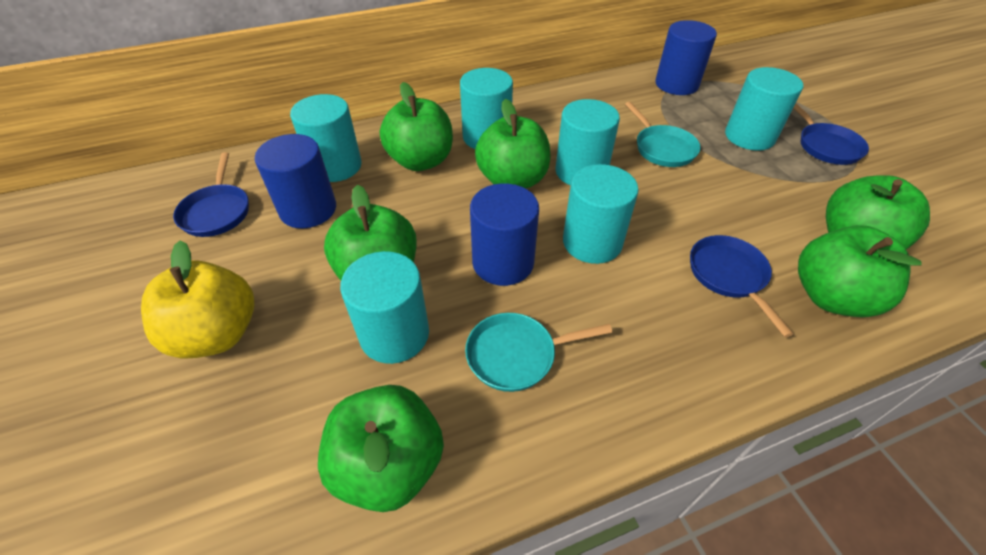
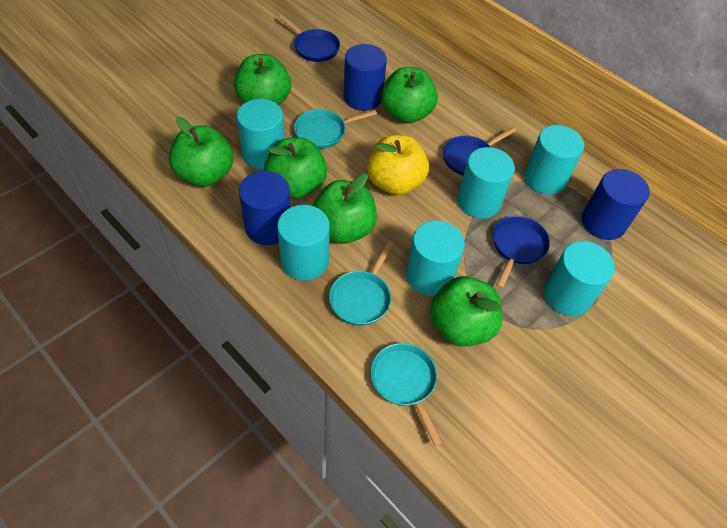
turquoise pan: 2 -> 3

